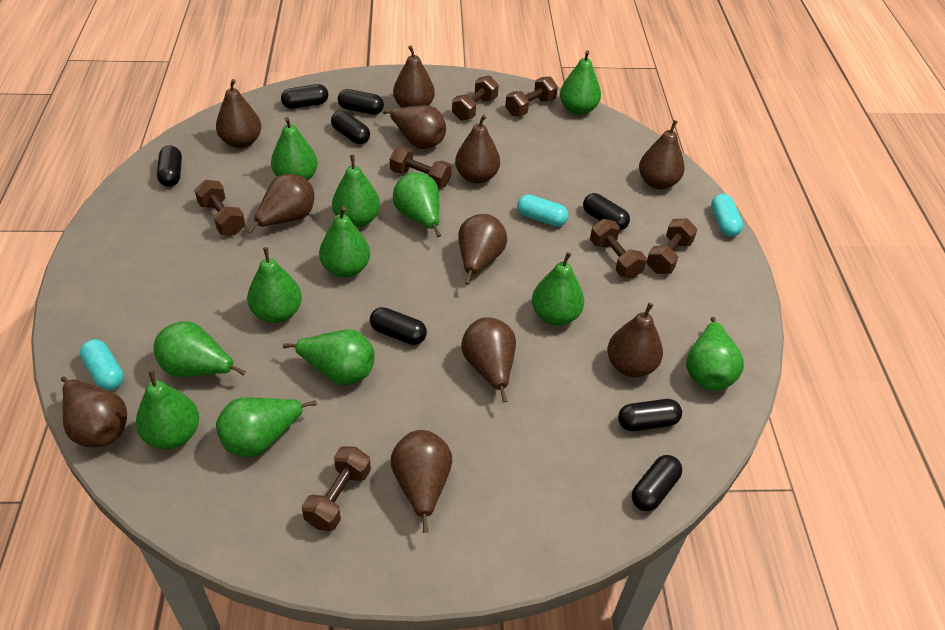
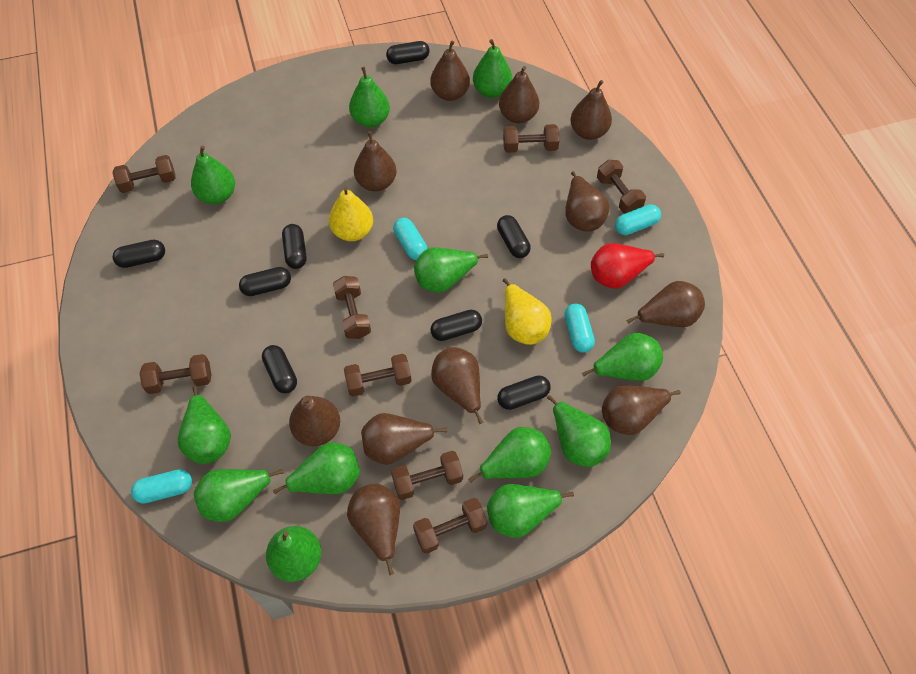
brown dumbbell: 7 -> 8
red pear: 0 -> 1
turquoise capsule: 3 -> 4
yellow pear: 0 -> 2

